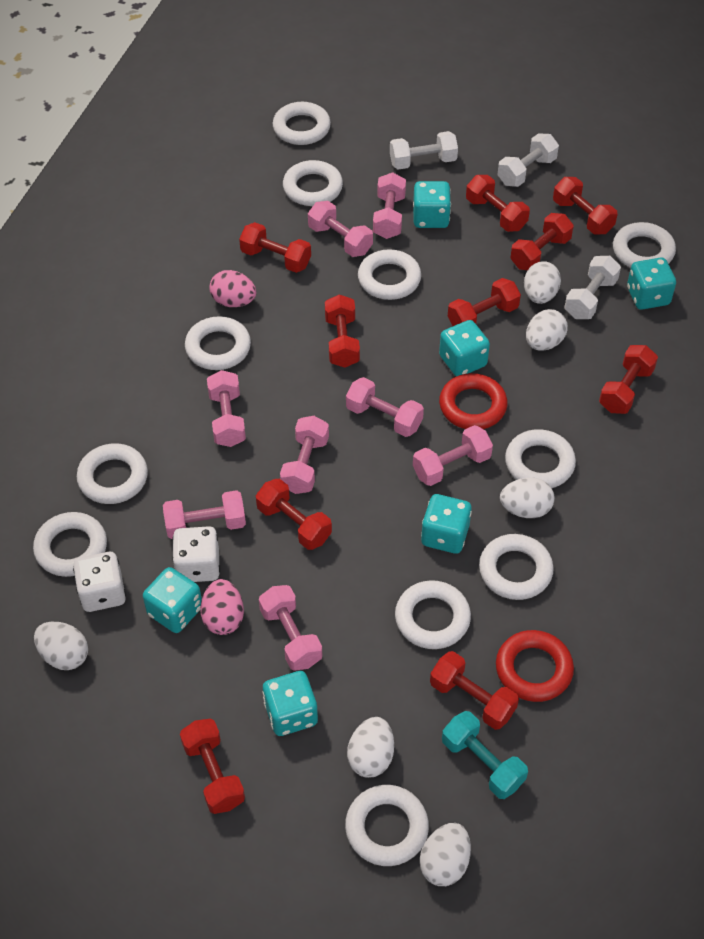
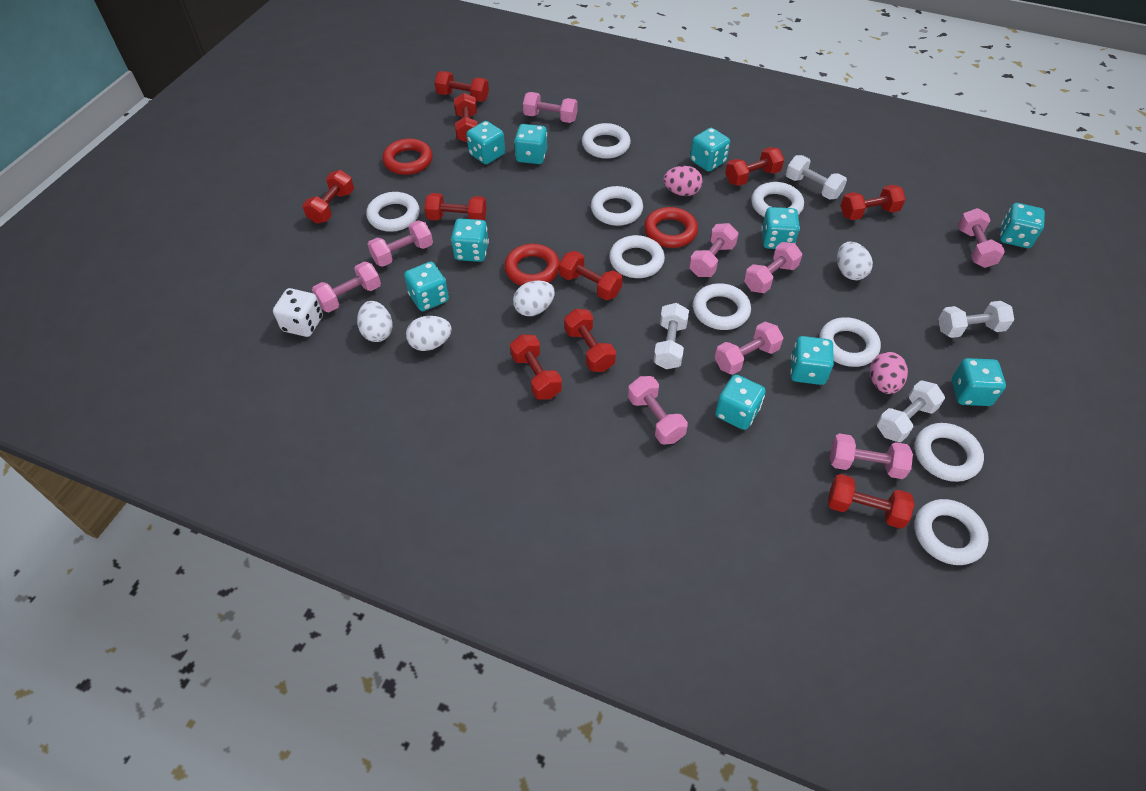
pink dumbbell: 8 -> 9
red ring: 2 -> 3
turquoise dice: 6 -> 10
turquoise dumbbell: 1 -> 0
white dice: 2 -> 1
white dumbbell: 3 -> 4
white egg: 6 -> 4
white ring: 11 -> 9

